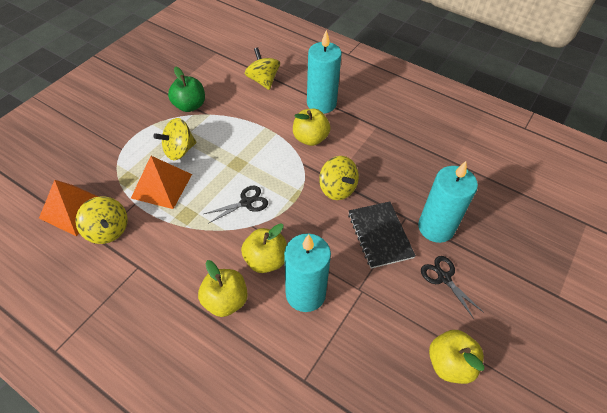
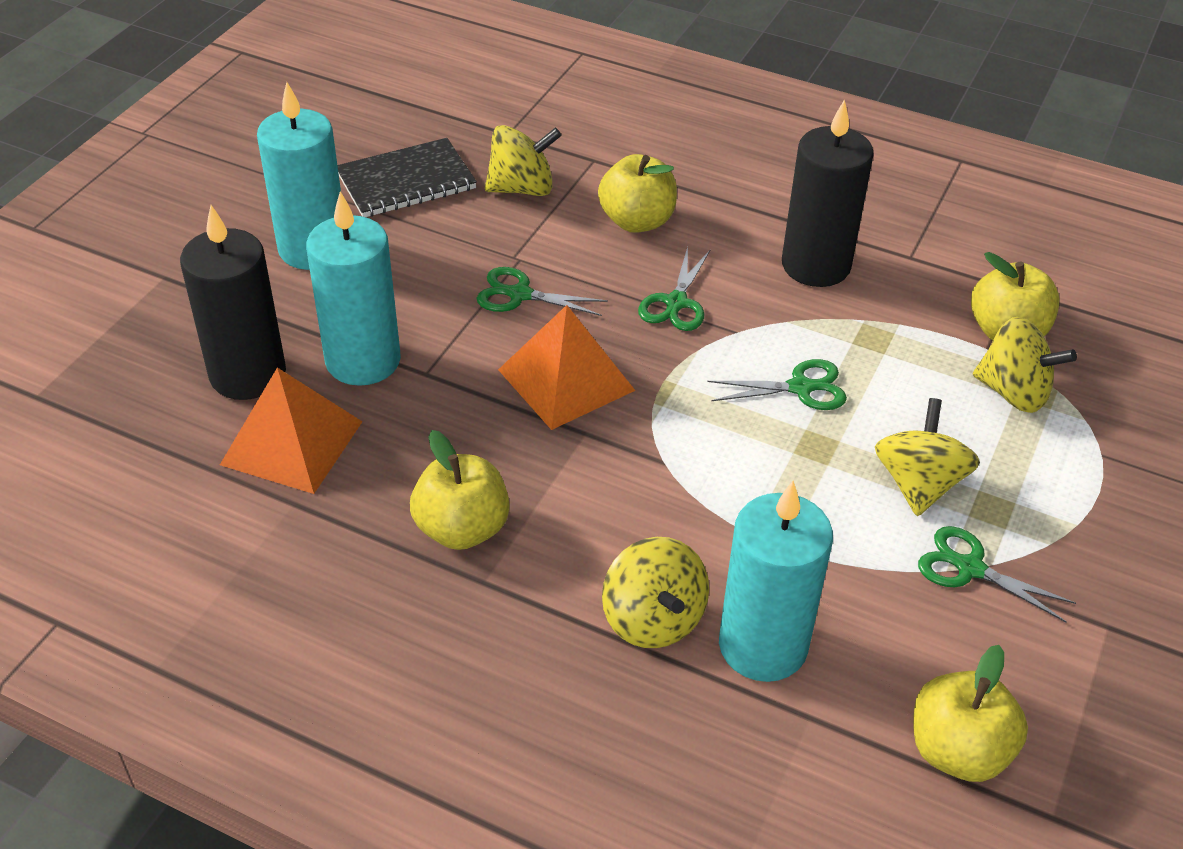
black candle: 0 -> 2
black scissors: 2 -> 0
green apple: 1 -> 0
green scissors: 0 -> 4

